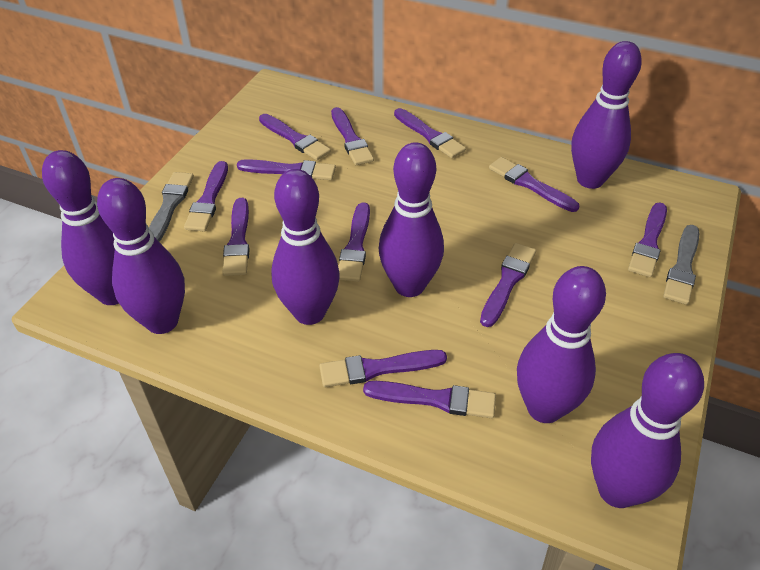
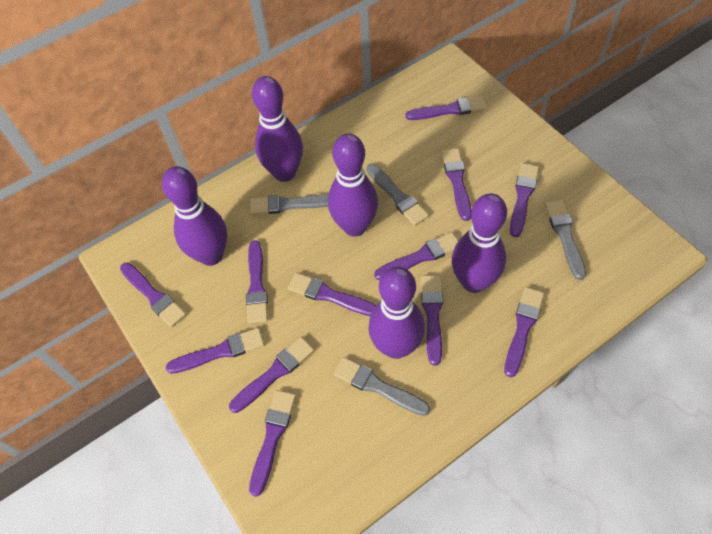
grey brush: 2 -> 4
purple bowling pin: 7 -> 5

